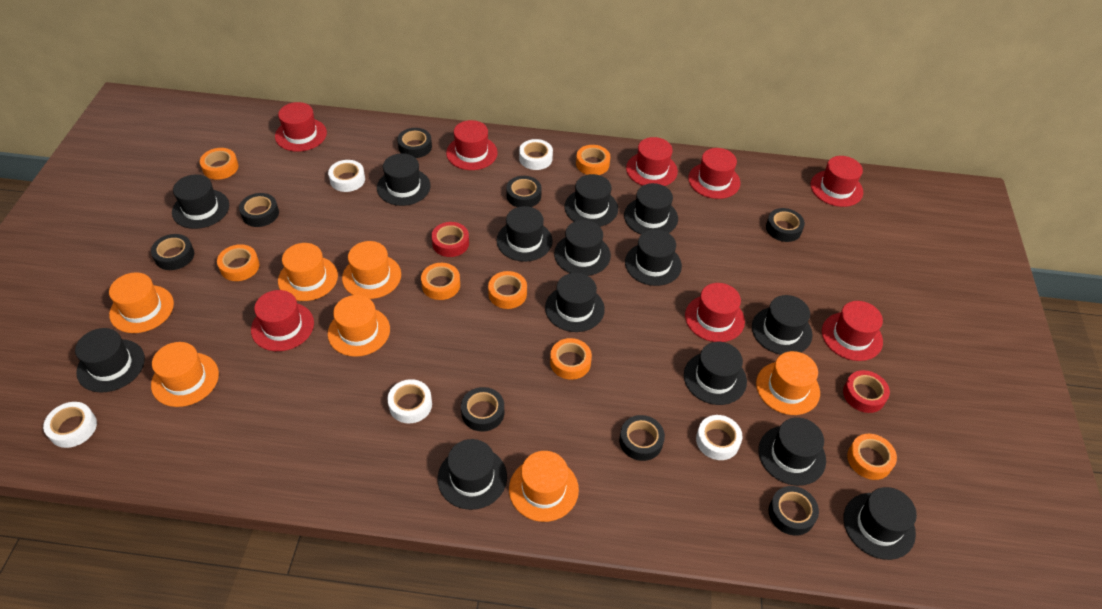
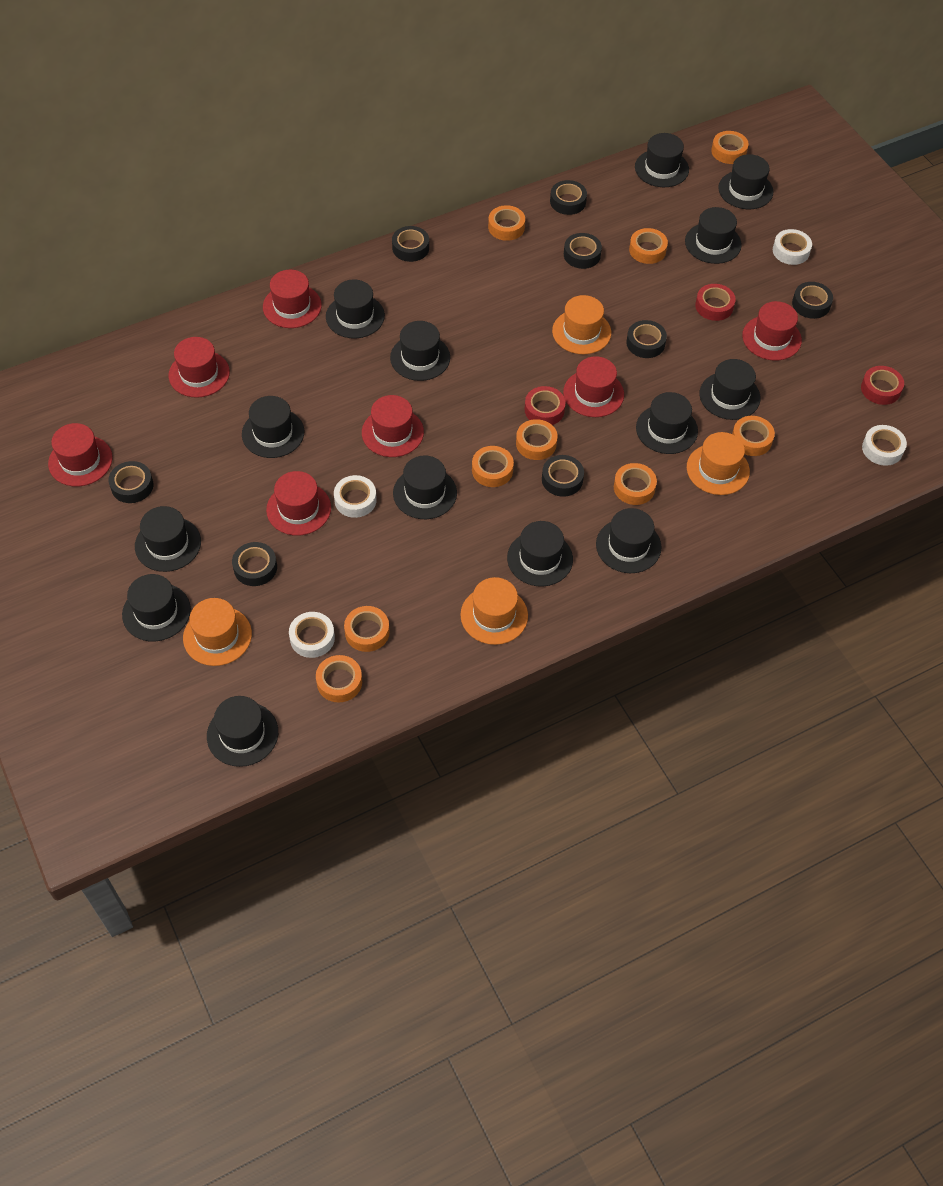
orange hat: 7 -> 4
orange tape: 7 -> 9
red hat: 8 -> 7
red tape: 2 -> 3
white tape: 5 -> 4

